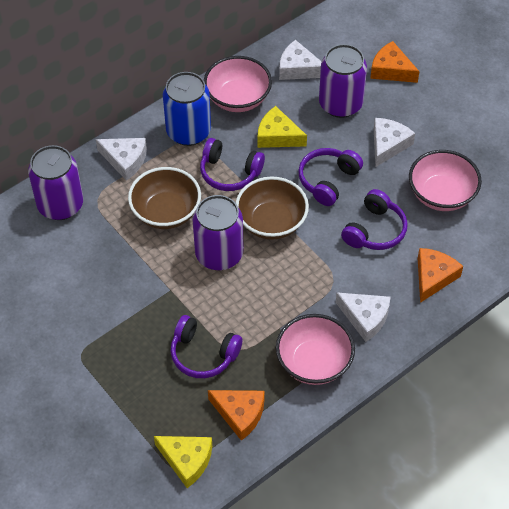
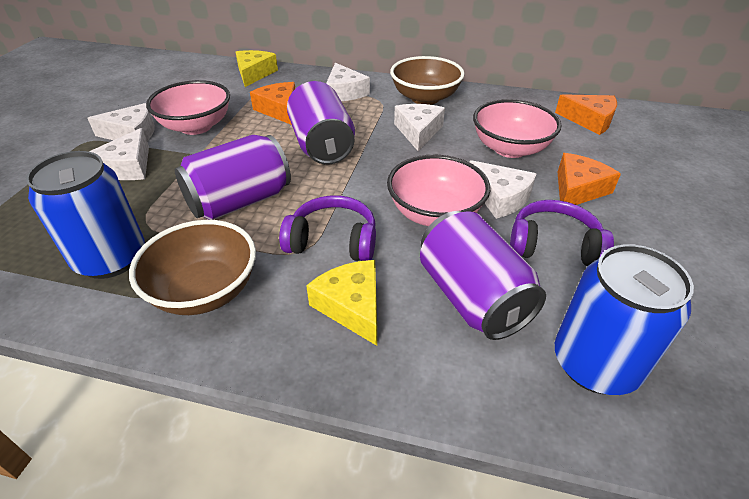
blue can: 1 -> 2
purple headphones: 4 -> 2
white cheese: 4 -> 5

